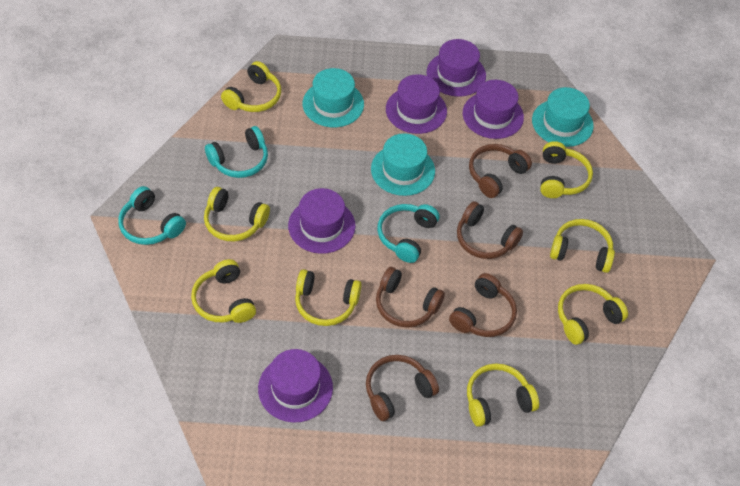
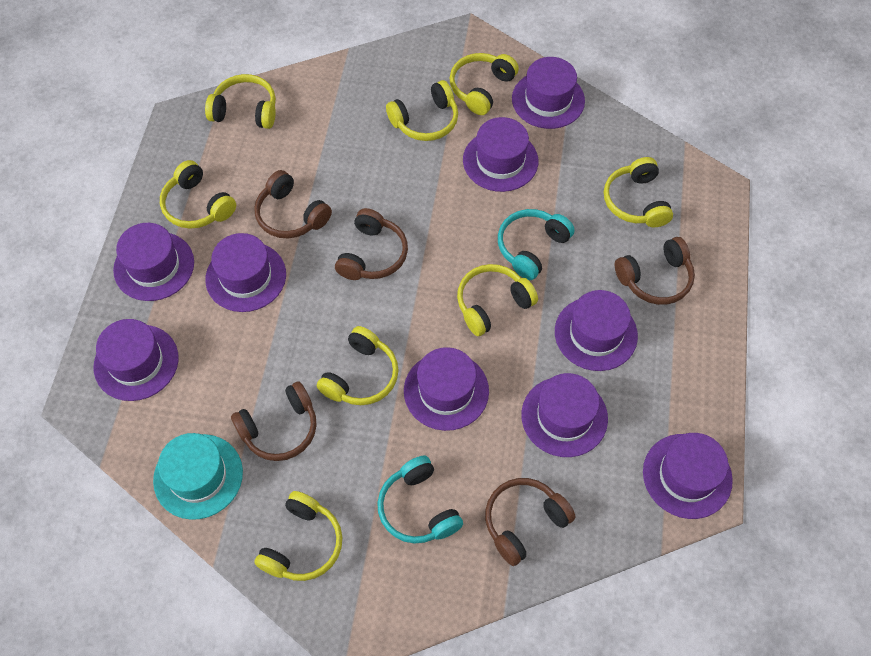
purple hat: 5 -> 9
turquoise hat: 3 -> 1
turquoise headphones: 3 -> 2

